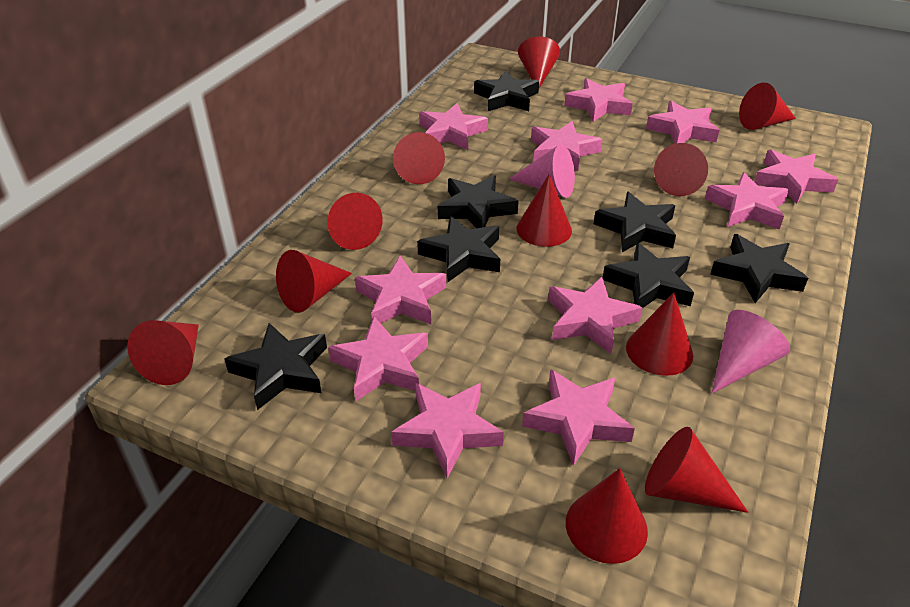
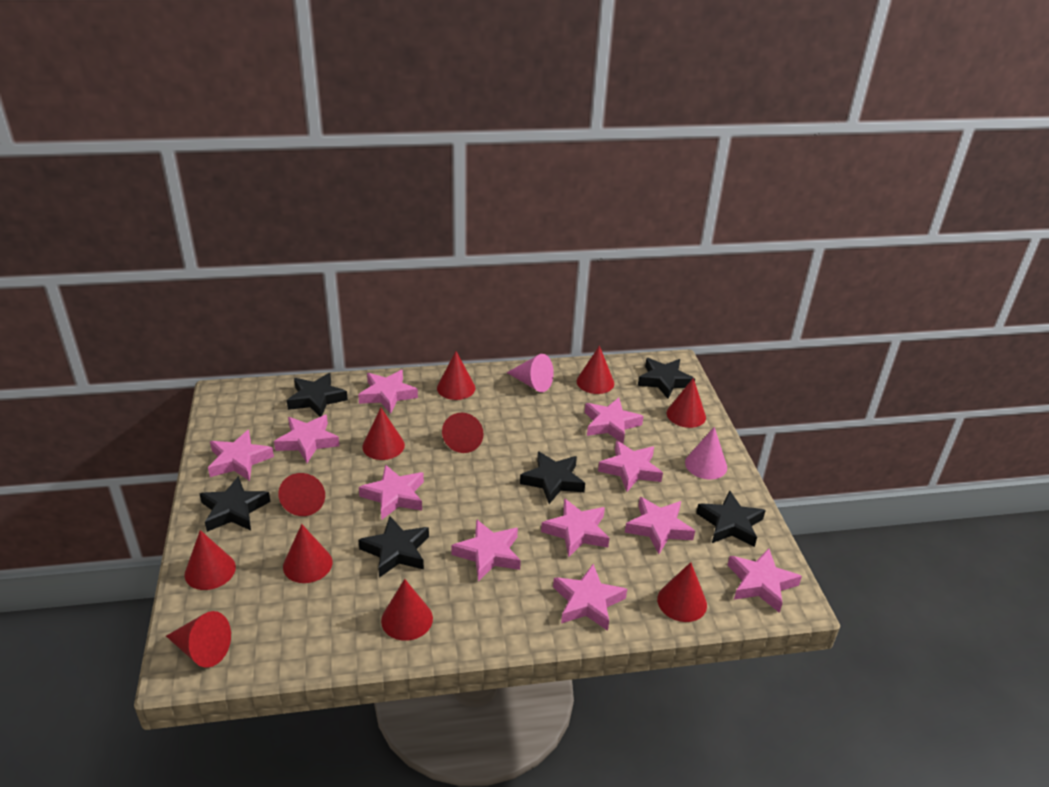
black star: 7 -> 6

